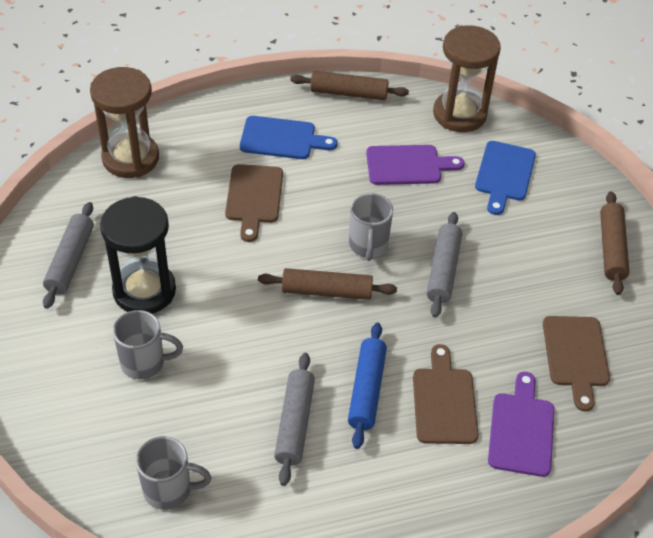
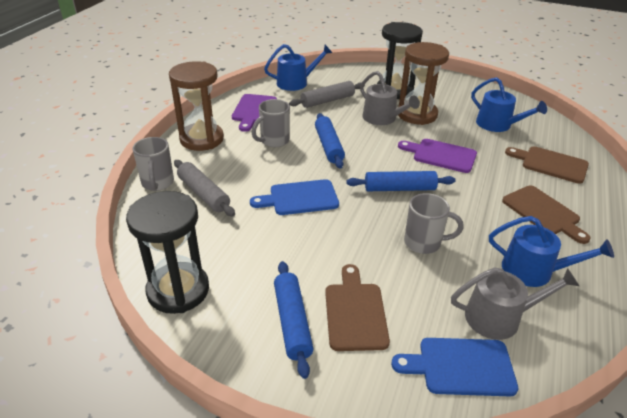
black hourglass: 1 -> 2
blue rolling pin: 1 -> 3
blue watering can: 0 -> 3
brown rolling pin: 3 -> 0
grey rolling pin: 3 -> 2
grey watering can: 0 -> 2

